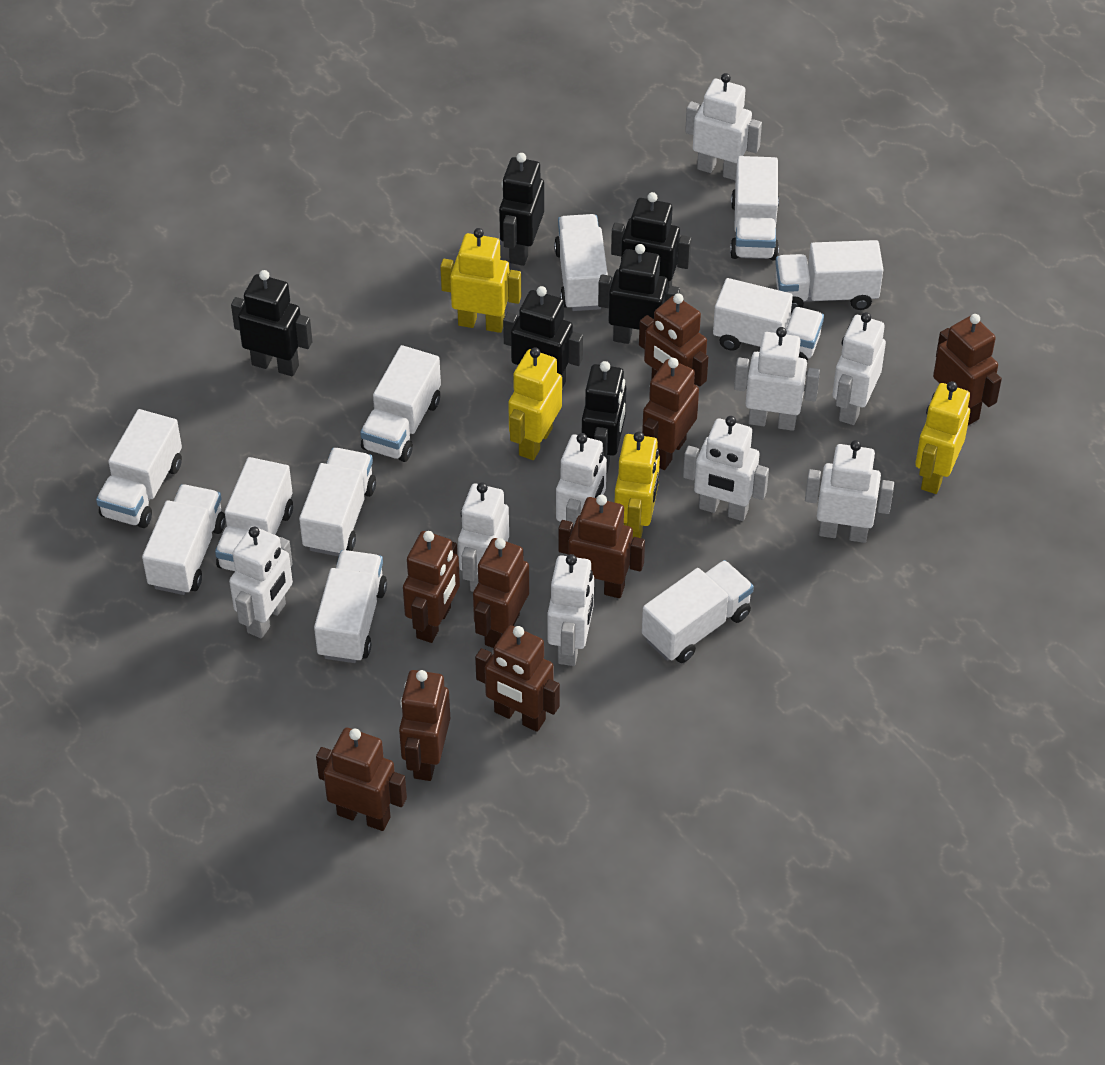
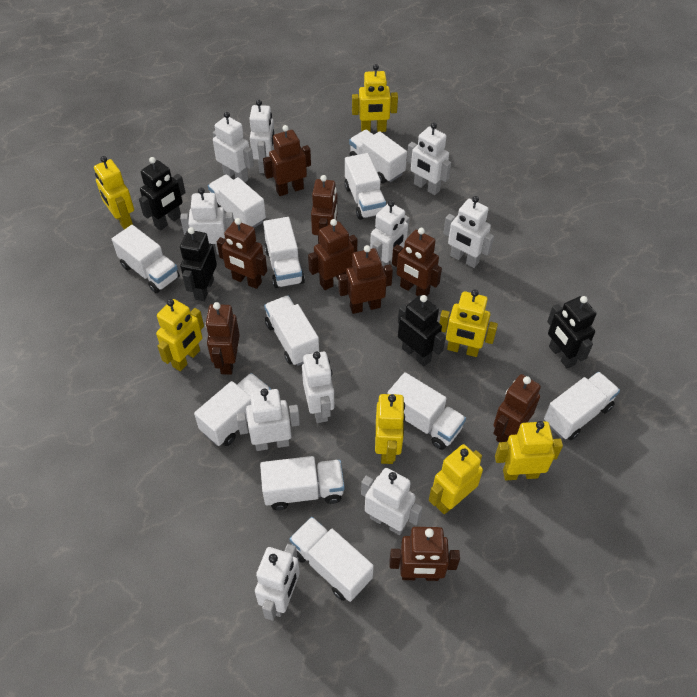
black robot: 6 -> 4
white robot: 9 -> 10
yellow robot: 4 -> 7

